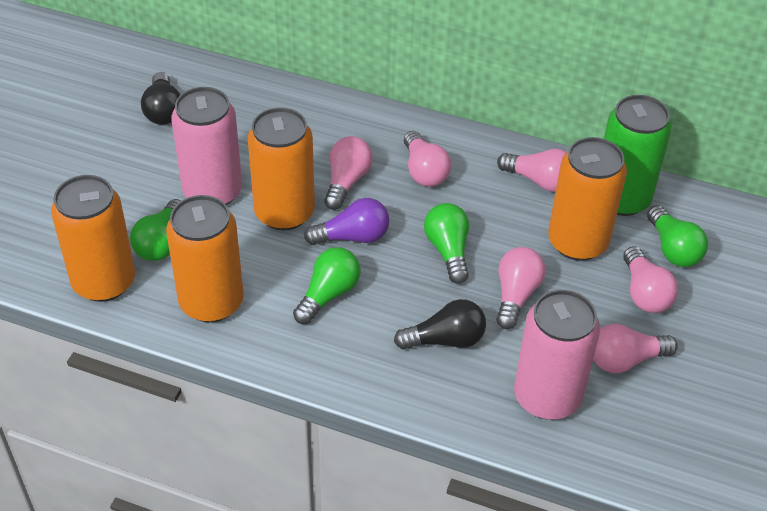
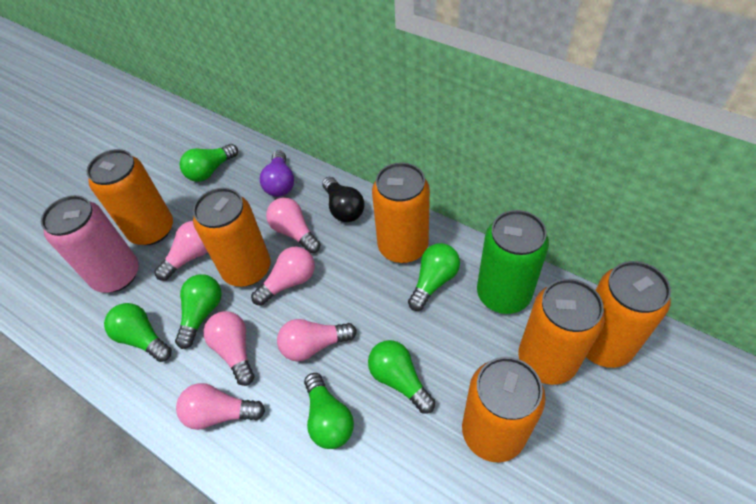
black light bulb: 2 -> 1
green light bulb: 4 -> 6
orange can: 4 -> 6
pink can: 2 -> 1

